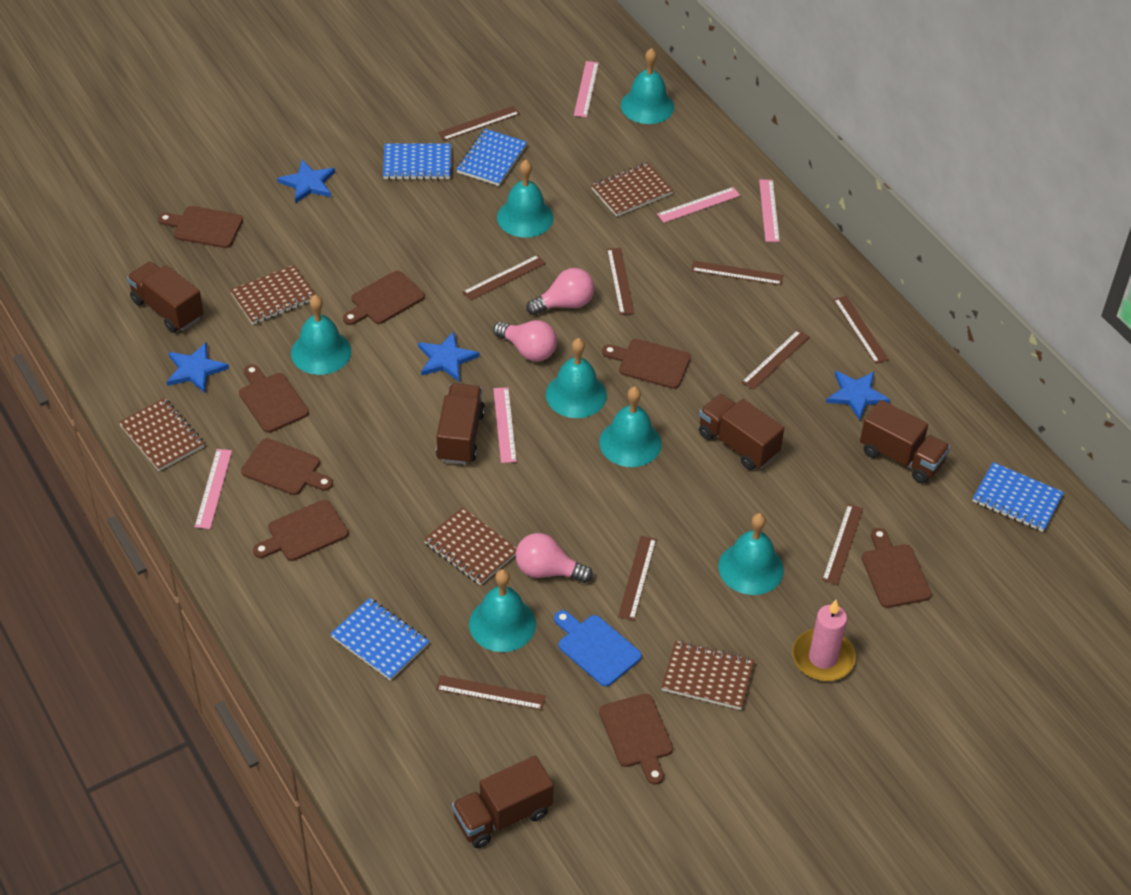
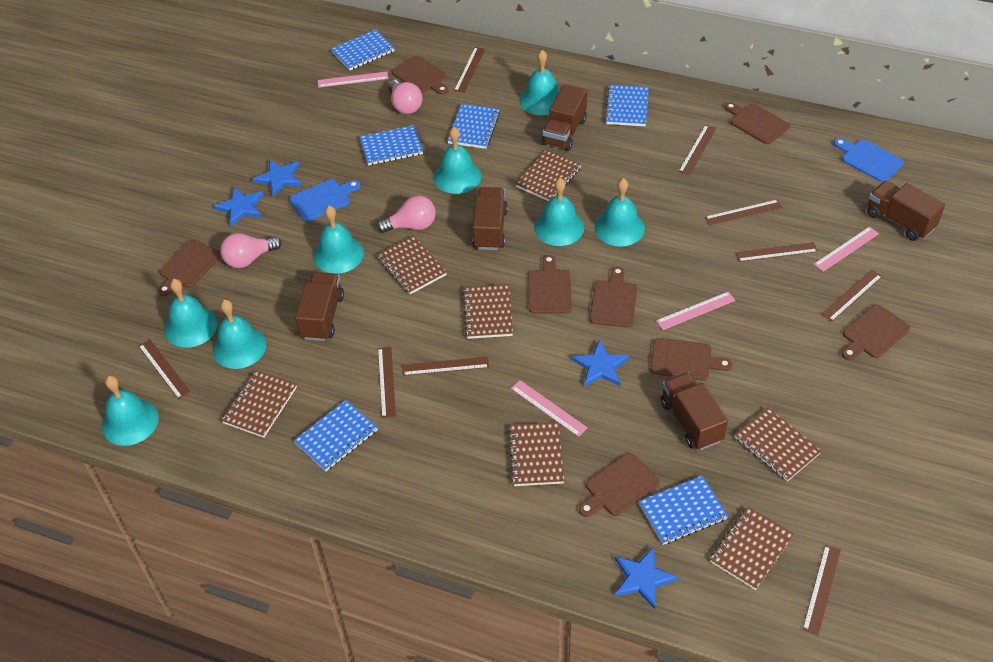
blue cutting board: 1 -> 2
blue notebook: 4 -> 6
brown notebook: 5 -> 7
pink candle: 1 -> 0
pink ruler: 5 -> 4
turquoise bell: 7 -> 8

